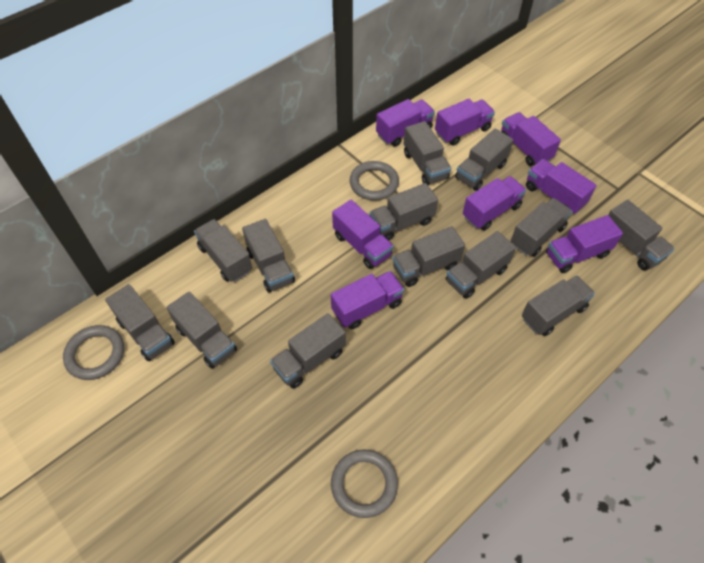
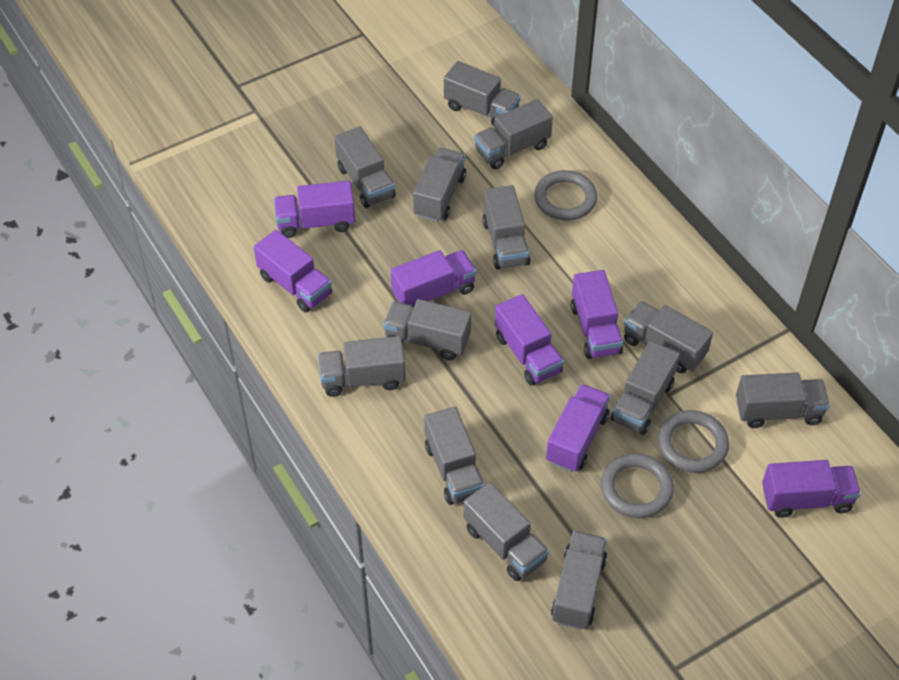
purple truck: 8 -> 7

